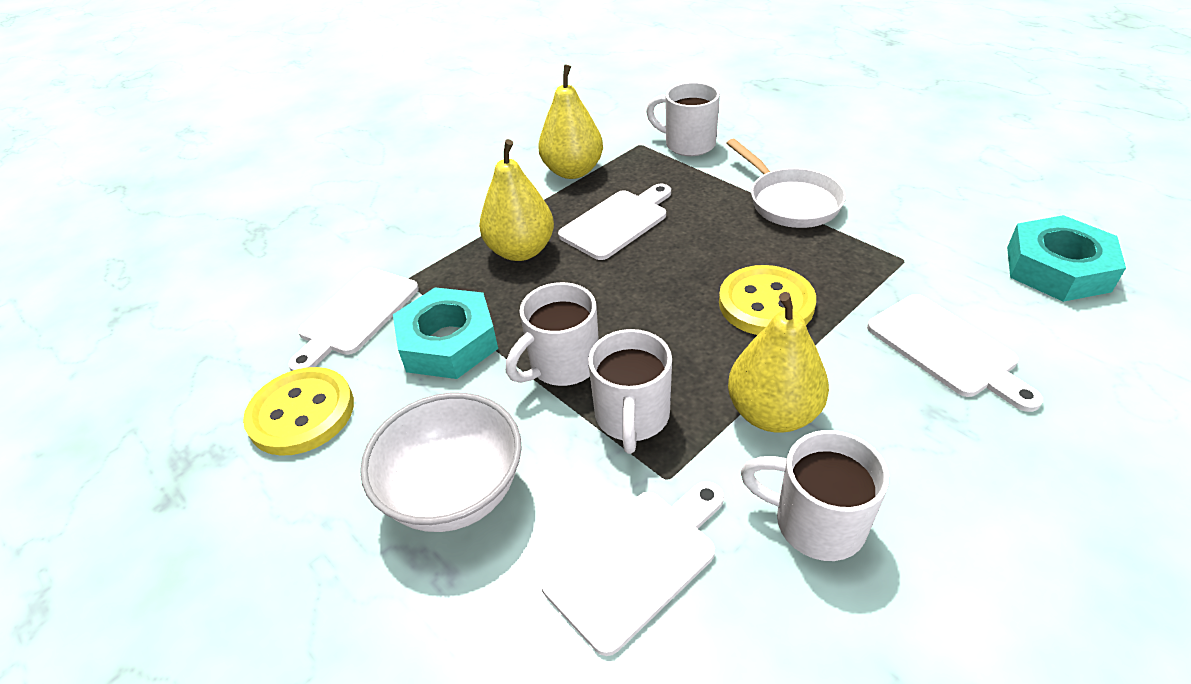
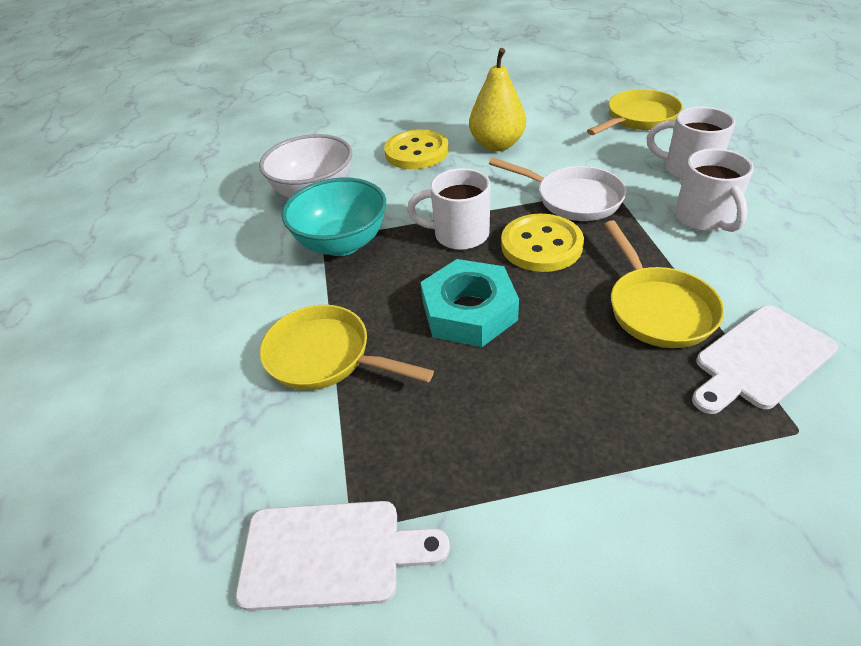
turquoise bowl: 0 -> 1
turquoise nut: 2 -> 1
white cutting board: 4 -> 2
white mug: 4 -> 3
yellow pan: 0 -> 3
yellow pear: 3 -> 1

